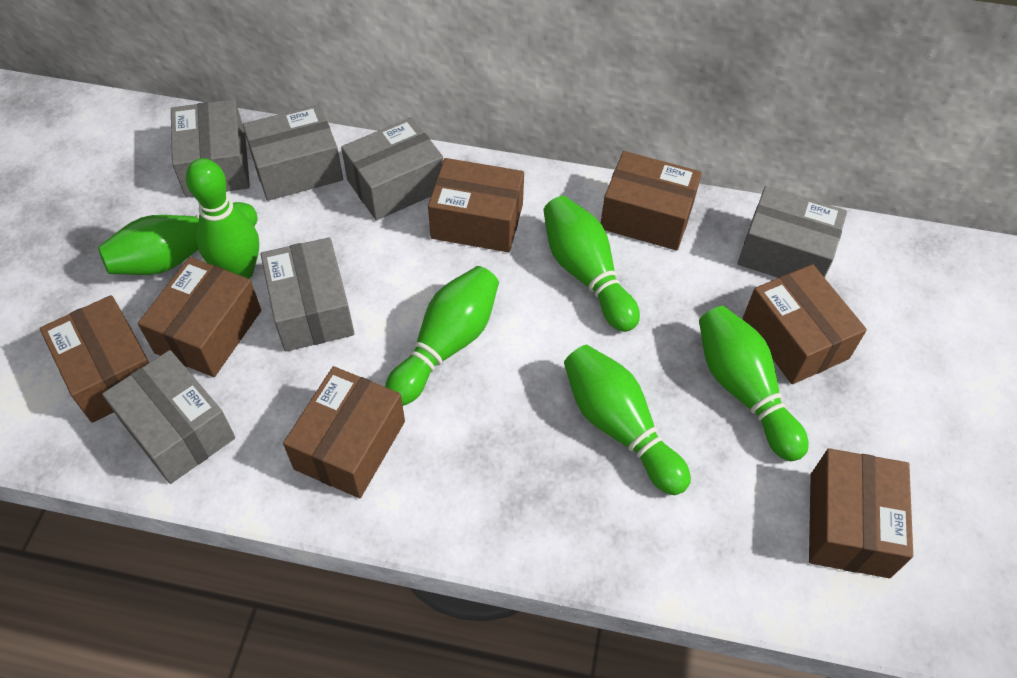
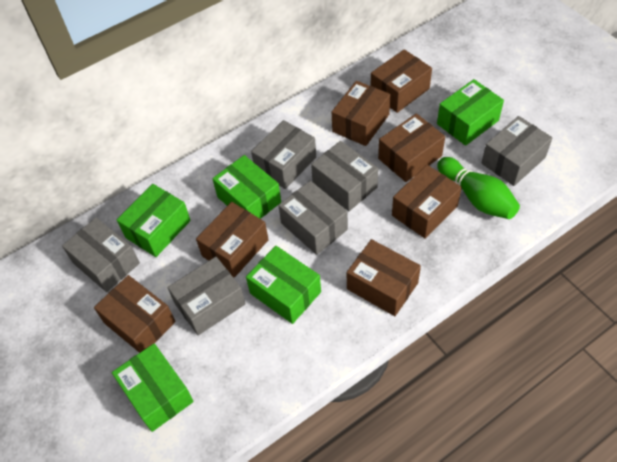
green bowling pin: 6 -> 1
green box: 0 -> 5

